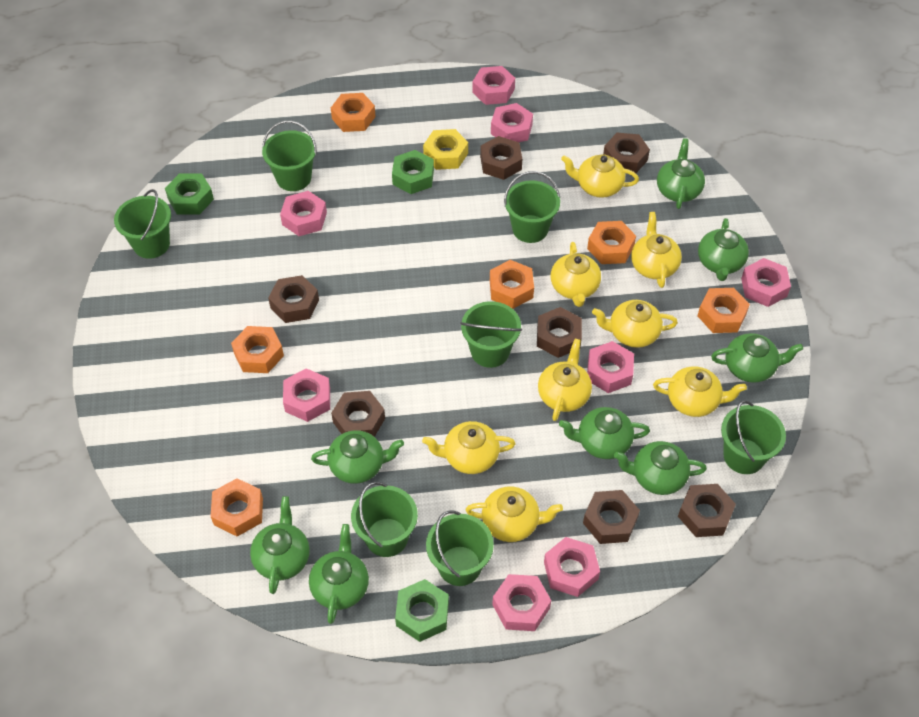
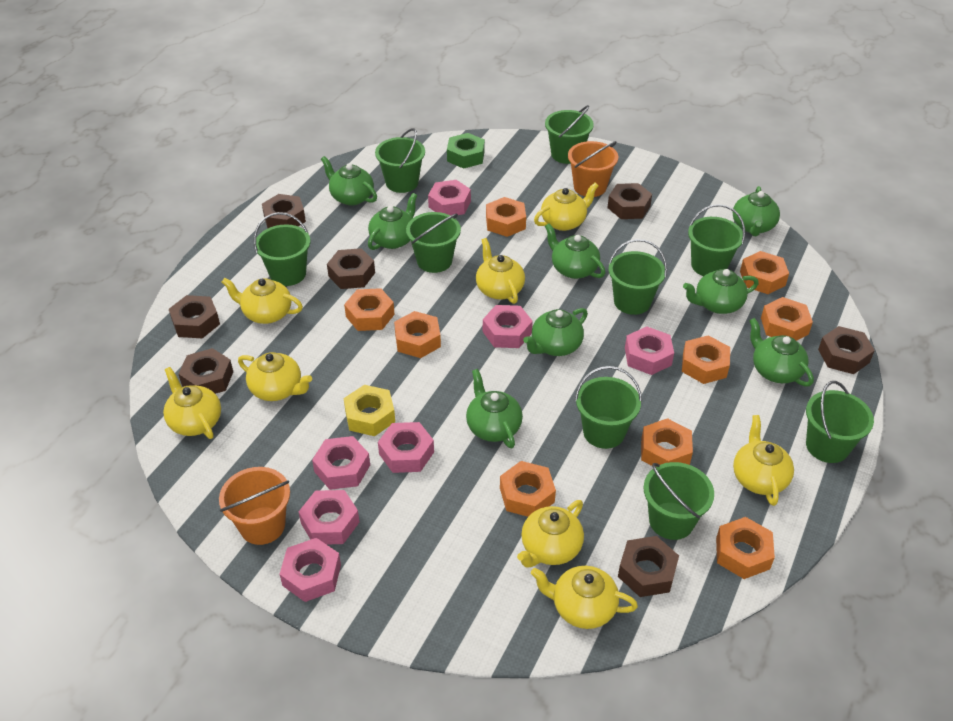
green bucket: 7 -> 9
green nut: 3 -> 1
orange bucket: 0 -> 2
orange nut: 6 -> 9
pink nut: 8 -> 7

